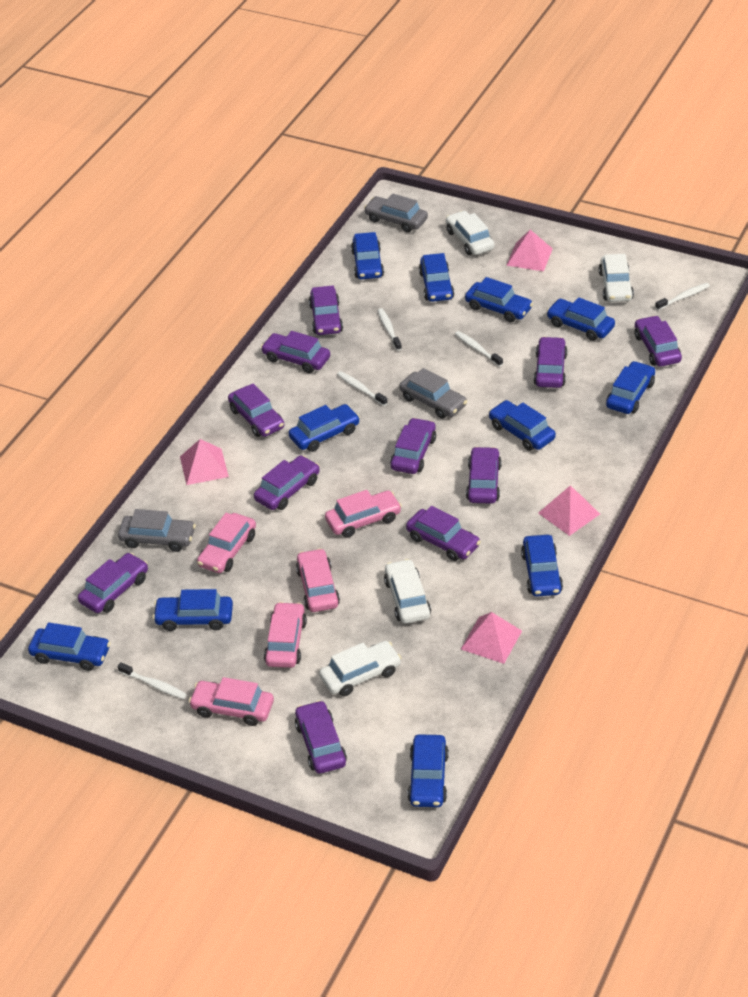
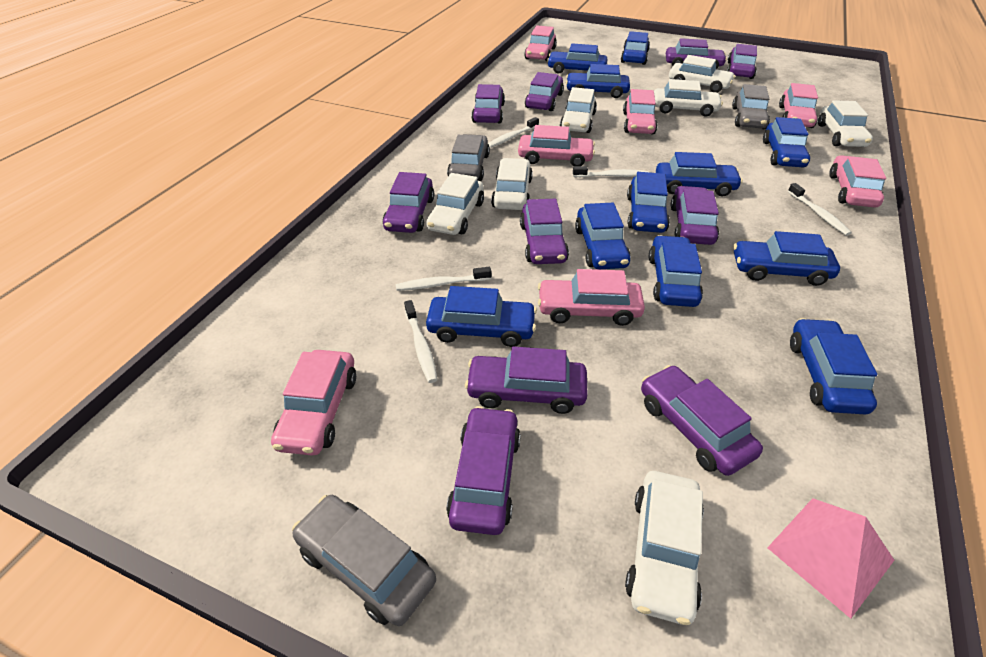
pink car: 5 -> 7
pink pyramid: 4 -> 1
purple car: 11 -> 10
white car: 4 -> 7

